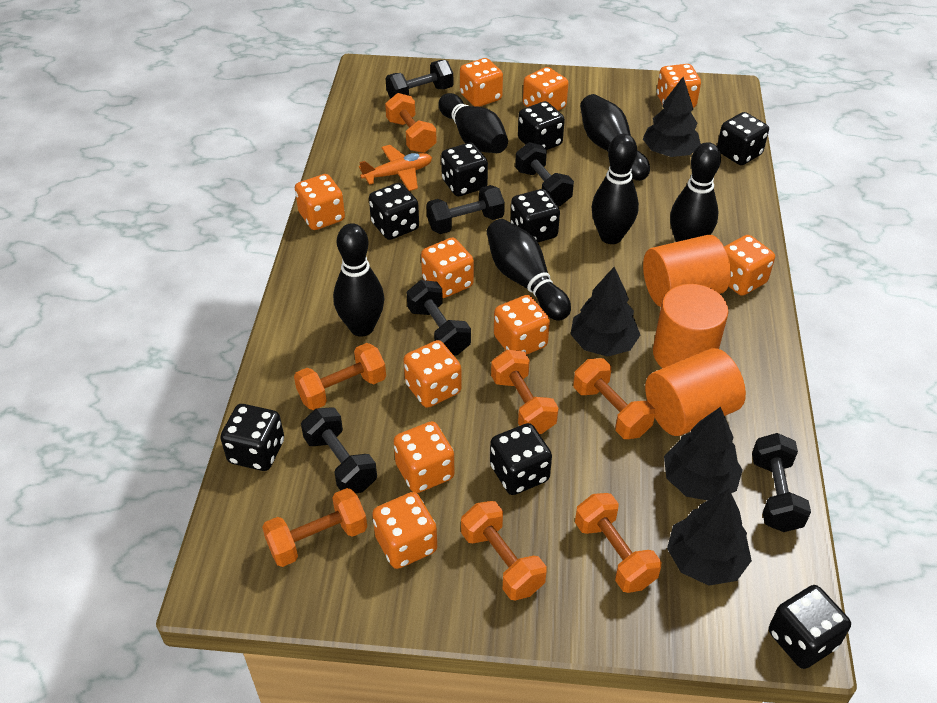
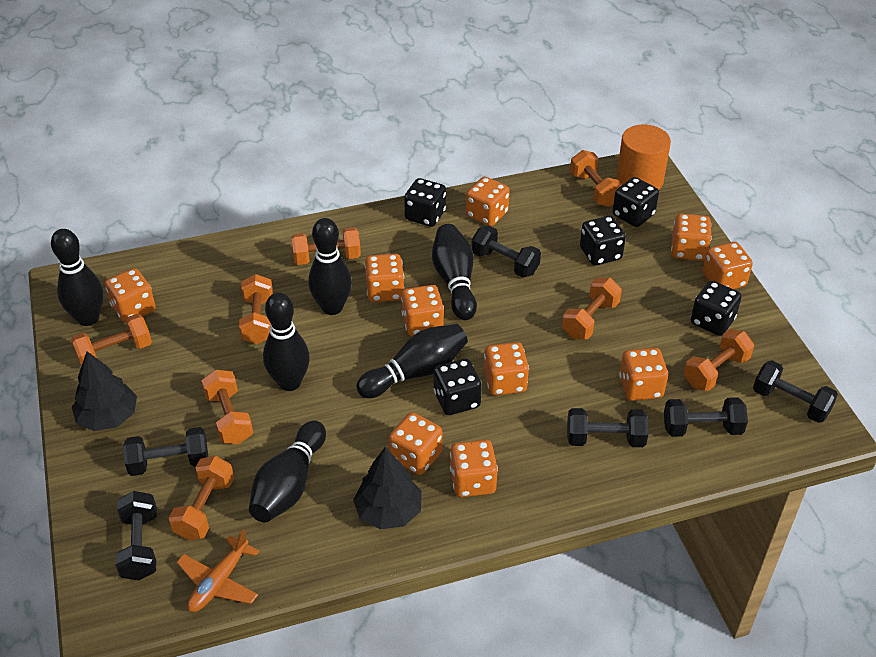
black dice: 8 -> 5
black tree: 4 -> 2
orange cylinder: 3 -> 1
orange dumbbell: 7 -> 8

